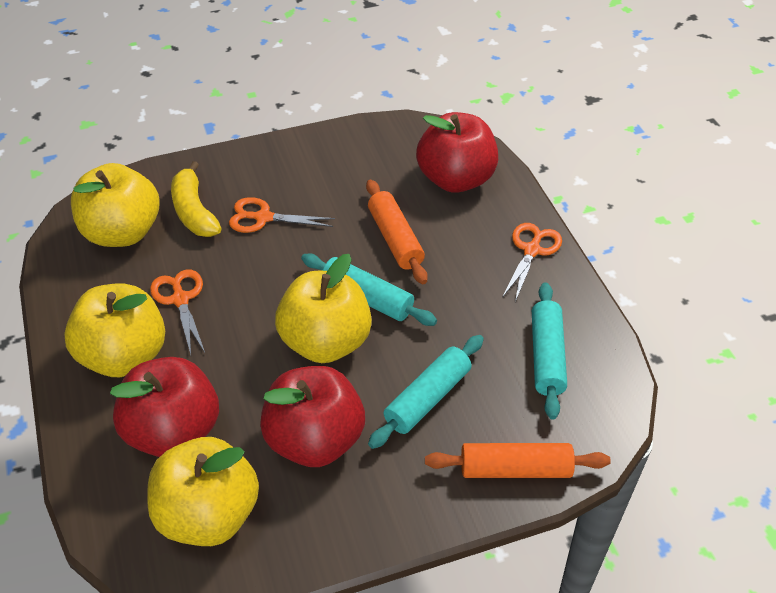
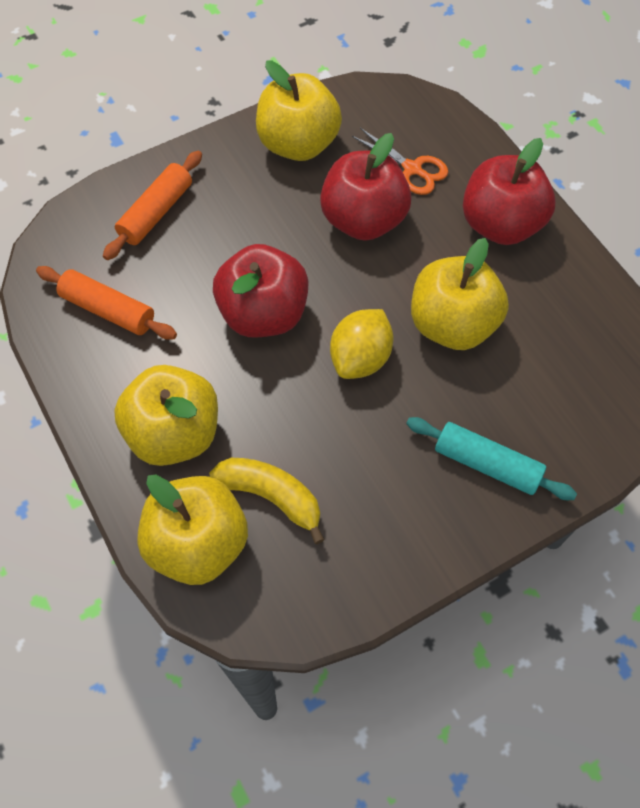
orange scissors: 3 -> 1
turquoise rolling pin: 3 -> 1
yellow lemon: 0 -> 1

